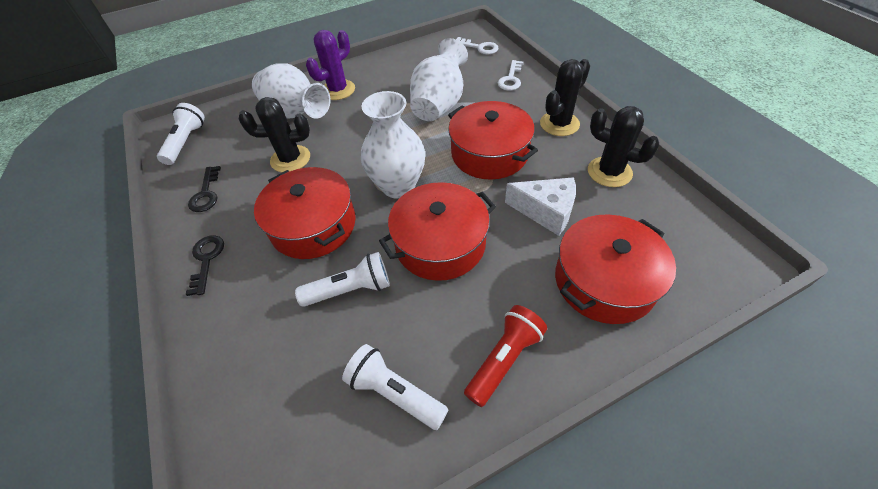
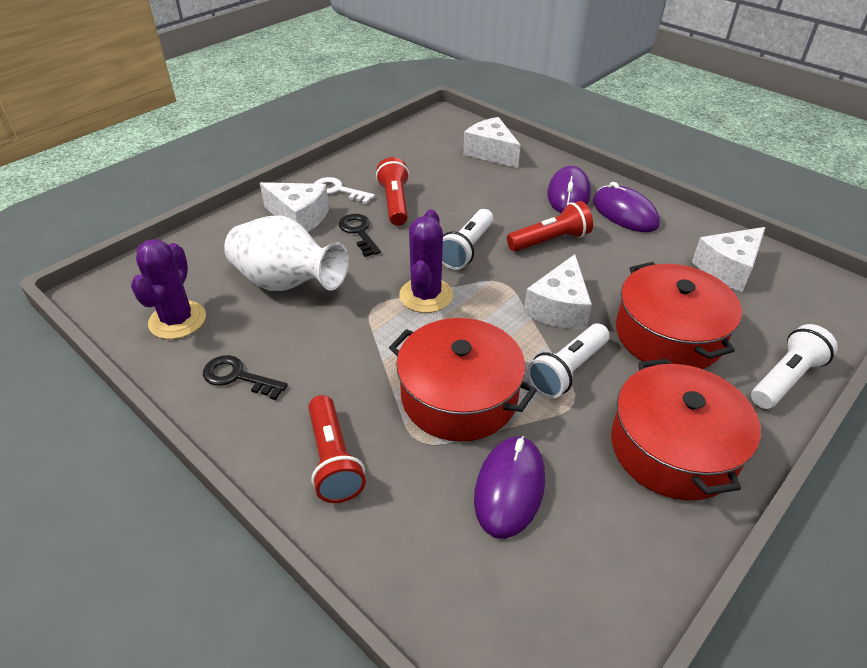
black cactus: 3 -> 0
purple cactus: 1 -> 2
purple mouse: 0 -> 3
red flashlight: 1 -> 3
red pot: 4 -> 3
white cheese: 1 -> 4
white key: 2 -> 1
white vase: 3 -> 1

